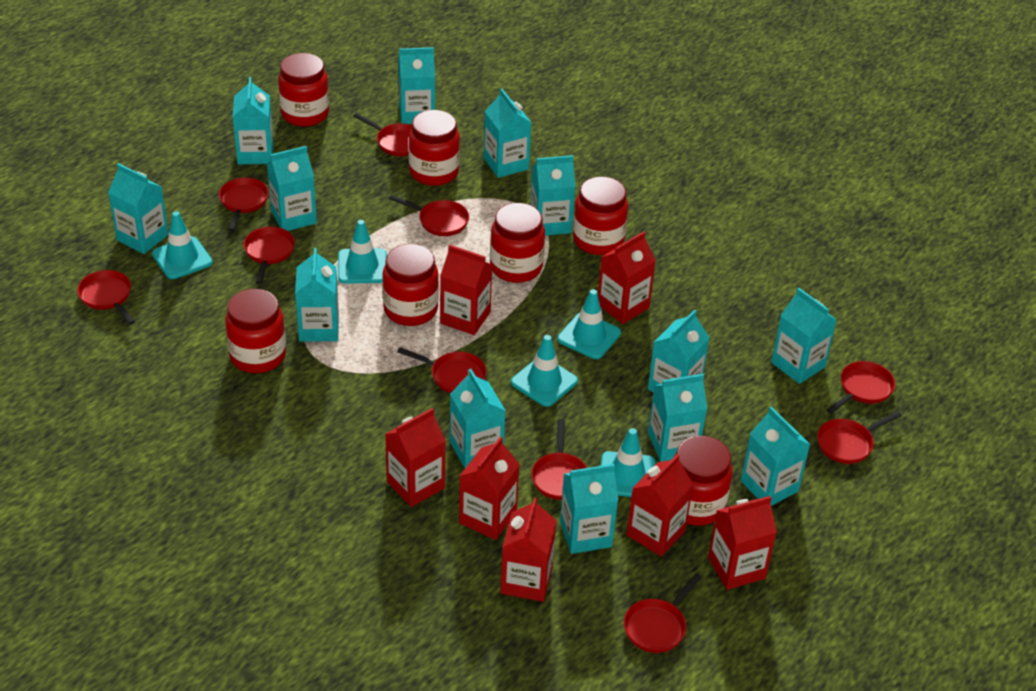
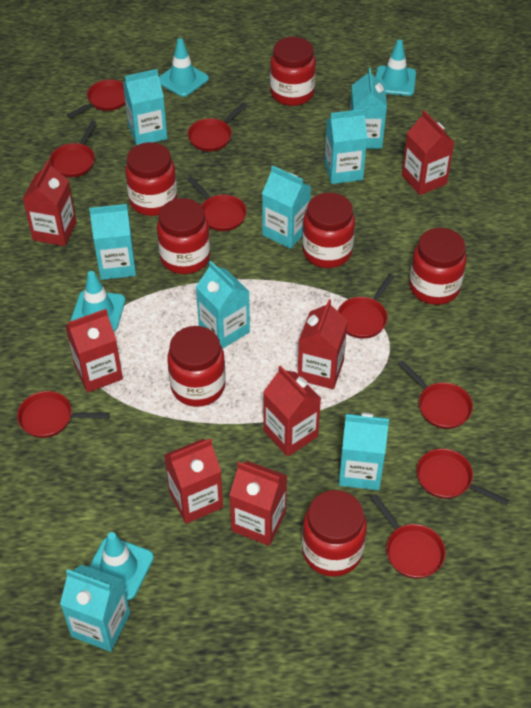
red pan: 10 -> 9
turquoise carton: 13 -> 8
turquoise traffic cone: 5 -> 4

